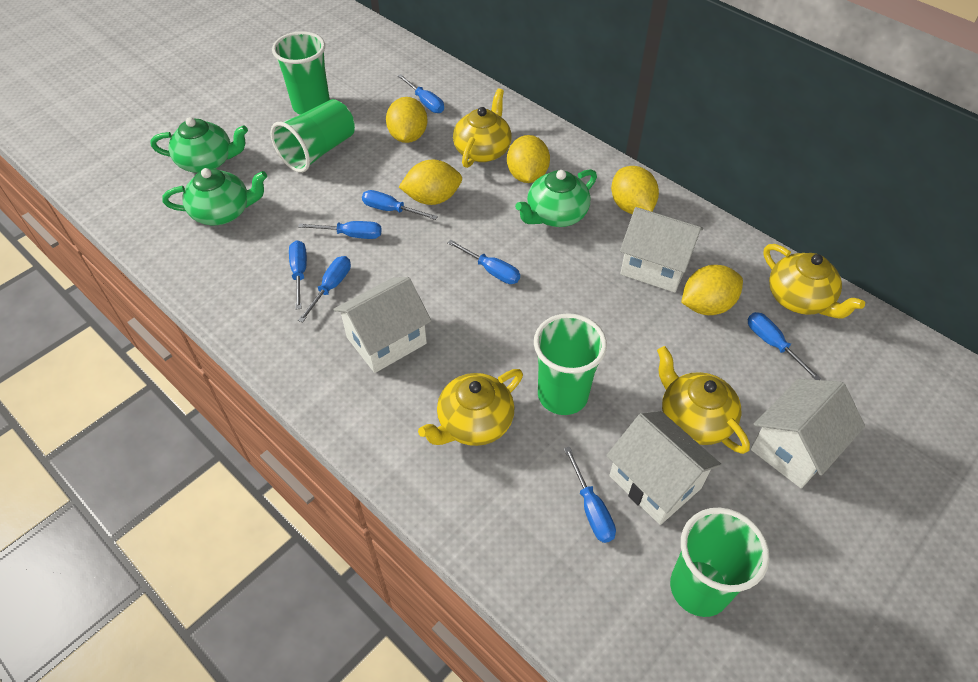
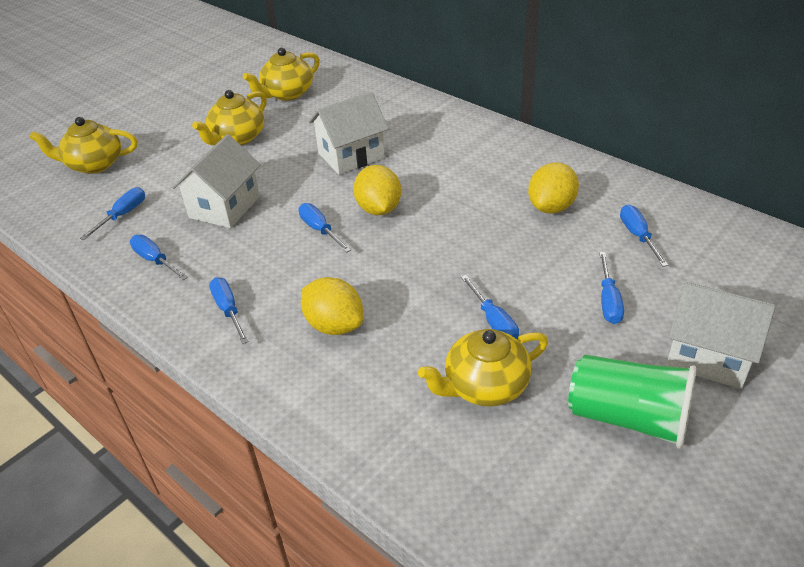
blue screwdriver: 8 -> 7
green cup: 4 -> 1
green teapot: 3 -> 0
white house: 4 -> 3
yellow lemon: 5 -> 3

